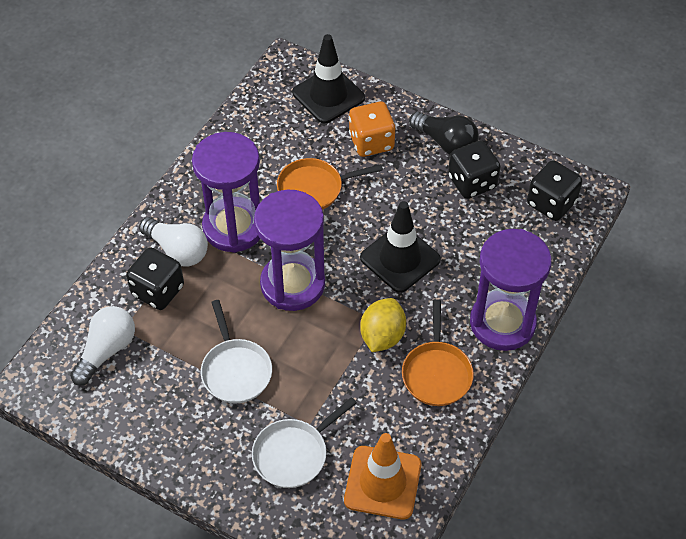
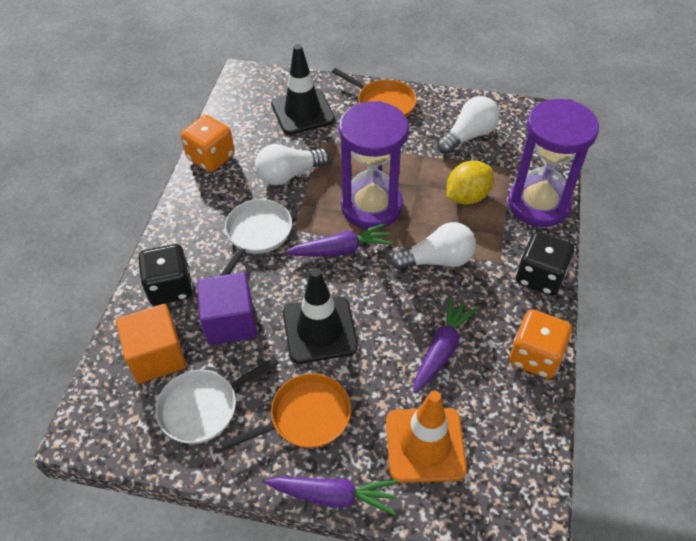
black dice: 3 -> 2
black light bulb: 1 -> 0
orange cube: 0 -> 1
orange dice: 1 -> 2
purple carrot: 0 -> 3
purple cube: 0 -> 1
purple hourglass: 3 -> 2
white light bulb: 2 -> 3

